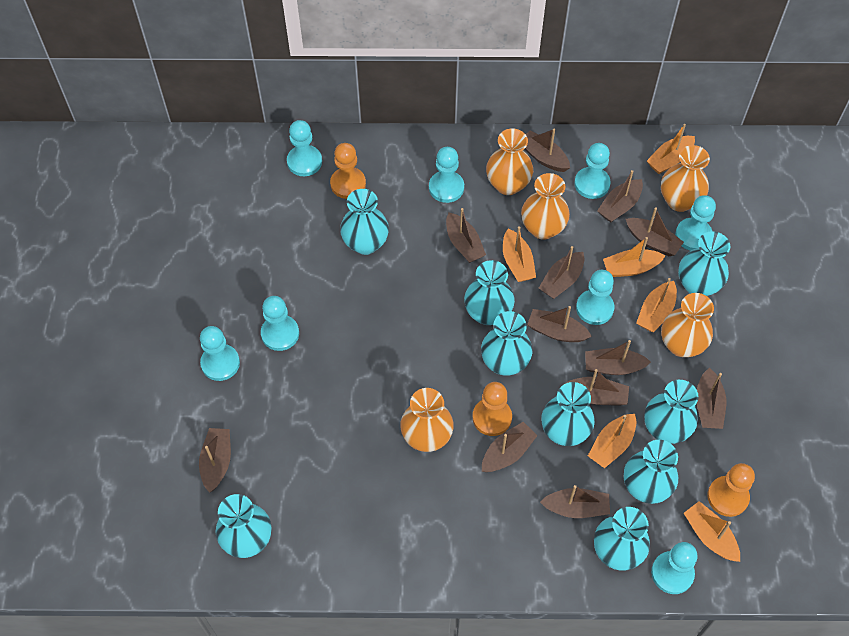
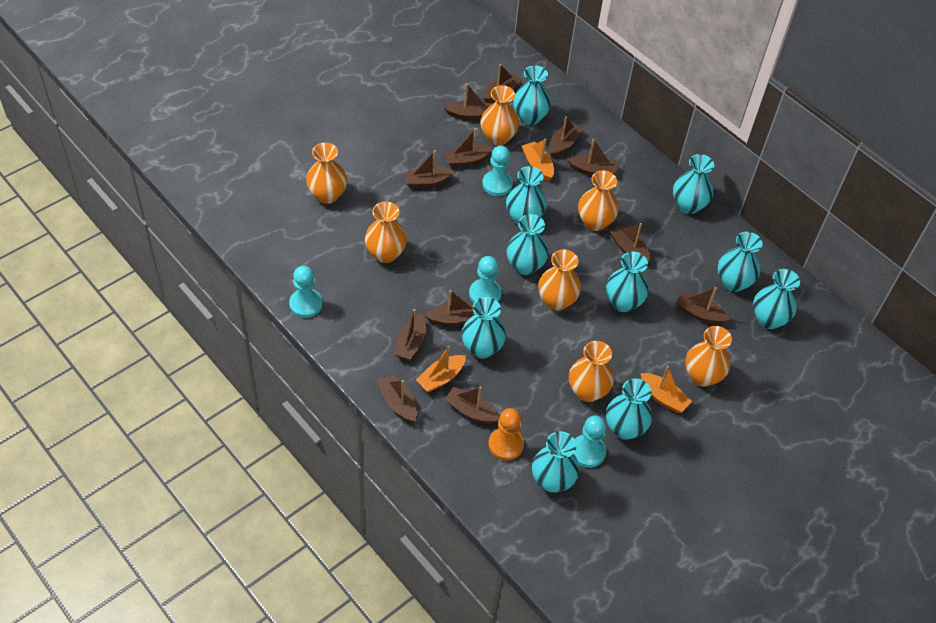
orange boat: 6 -> 3
orange pawn: 3 -> 1
orange vase: 5 -> 7
turquoise pawn: 8 -> 4
turquoise vase: 9 -> 10

